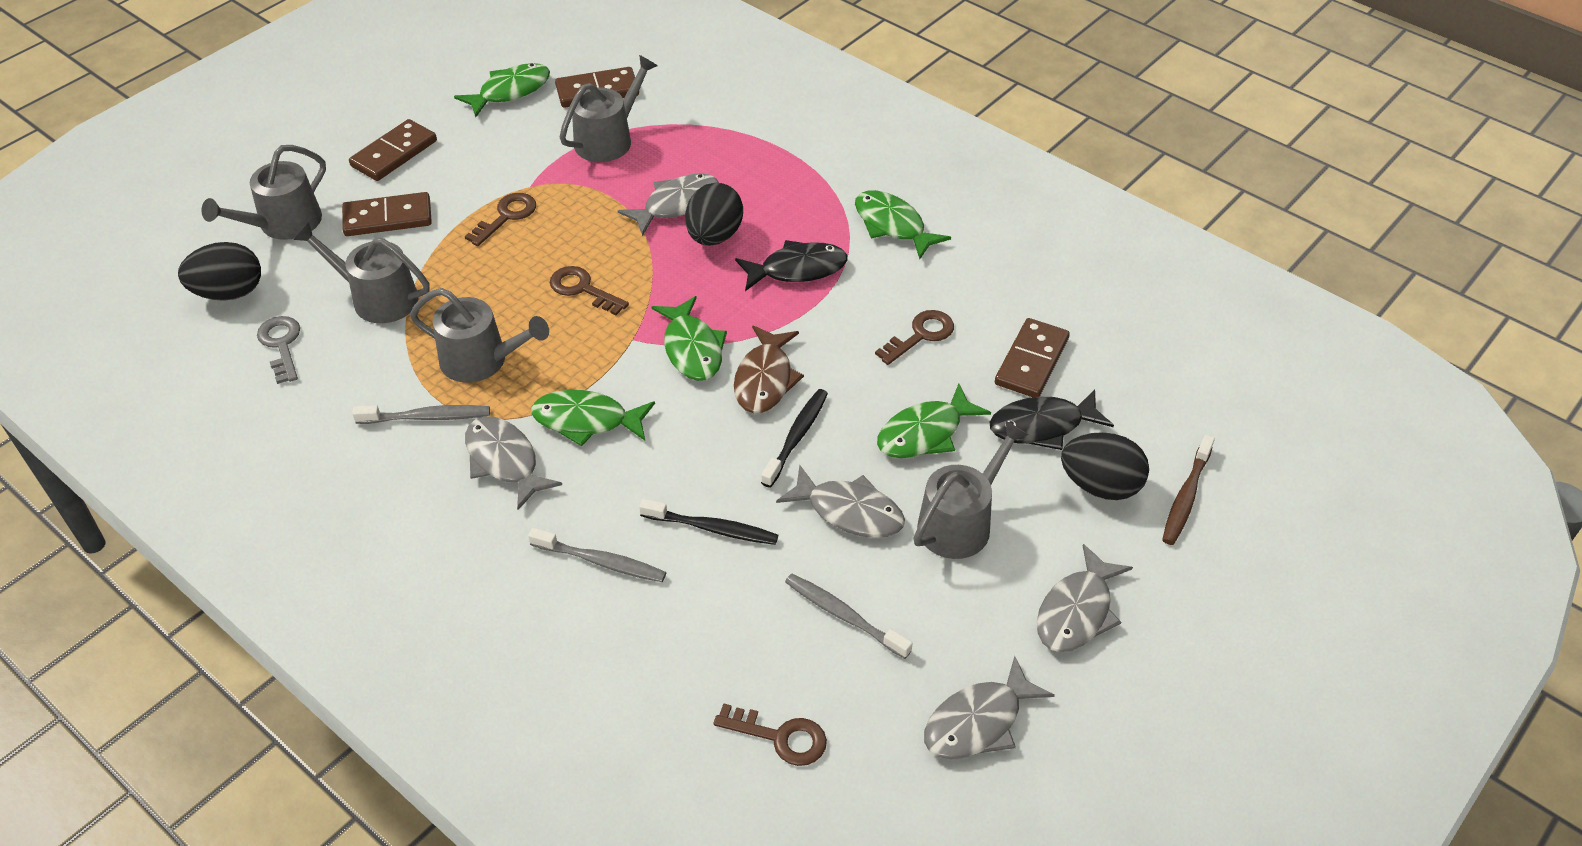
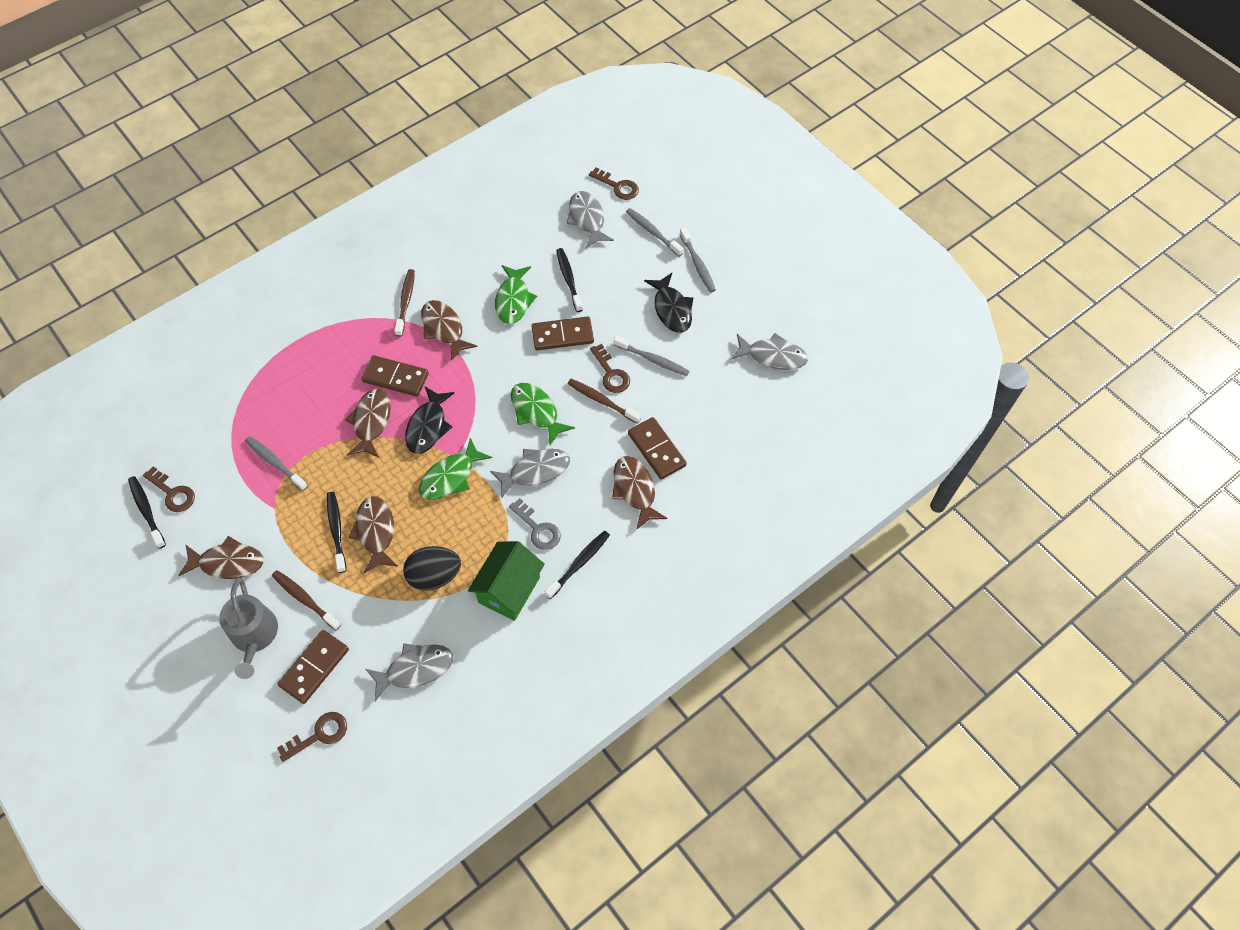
black egg: 3 -> 1
black toothbrush: 2 -> 4
brown fish: 1 -> 5
brown toothbrush: 1 -> 3
green fish: 5 -> 3
green house: 0 -> 1
grey fish: 5 -> 4
grey toothbrush: 3 -> 4
grey watering can: 5 -> 1

